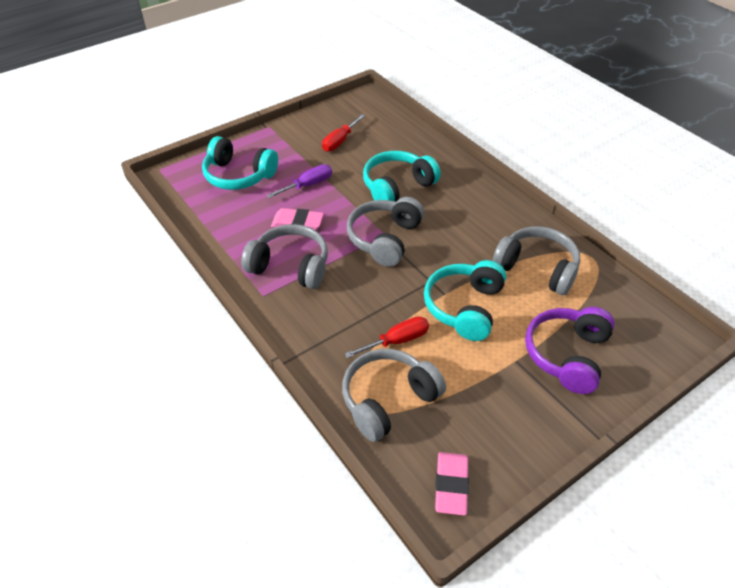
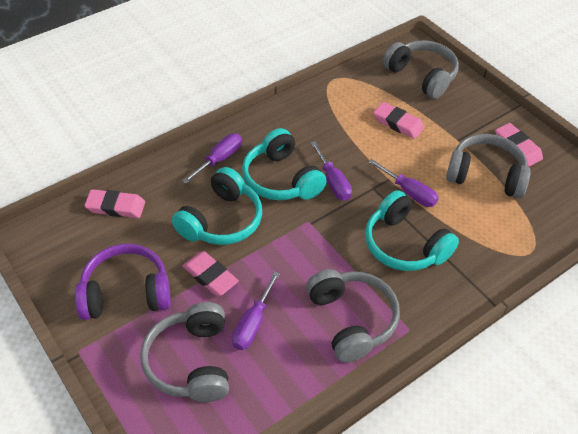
pink eraser: 2 -> 4
purple screwdriver: 1 -> 4
red screwdriver: 2 -> 0

